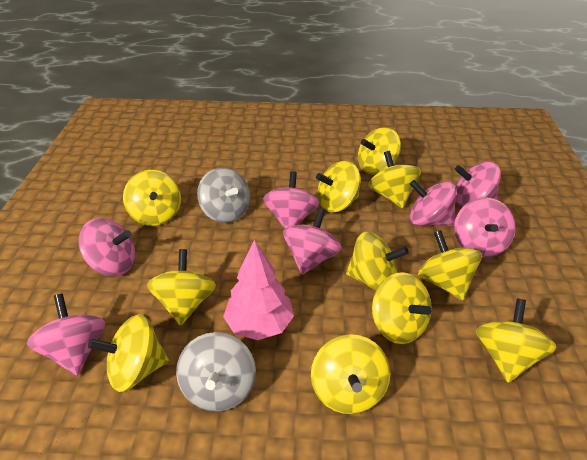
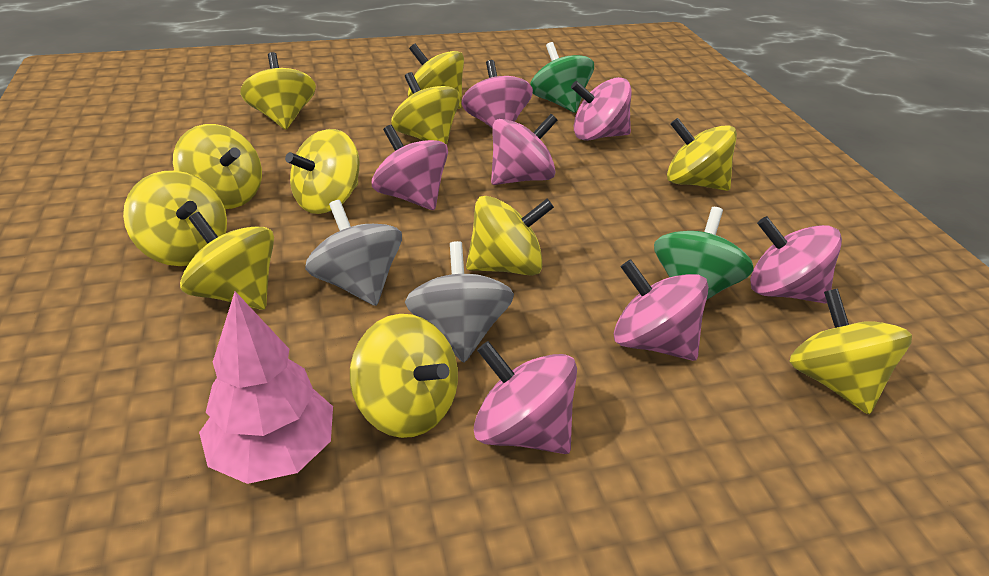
green spinning top: 0 -> 2

